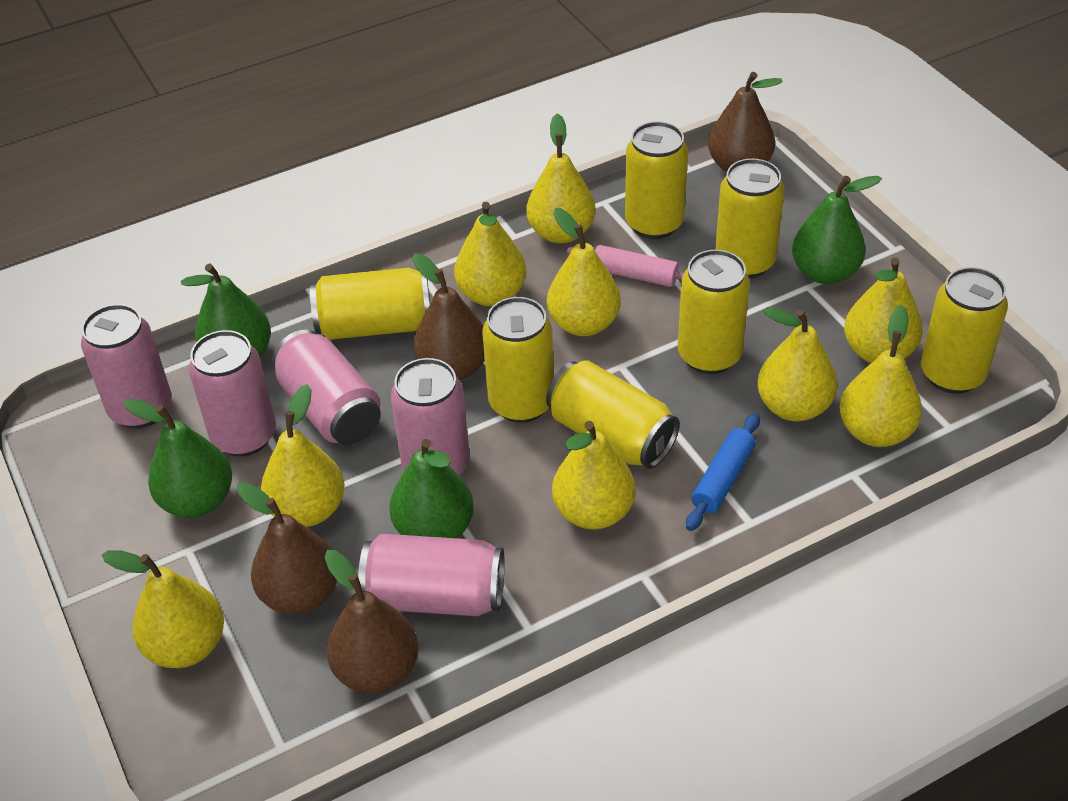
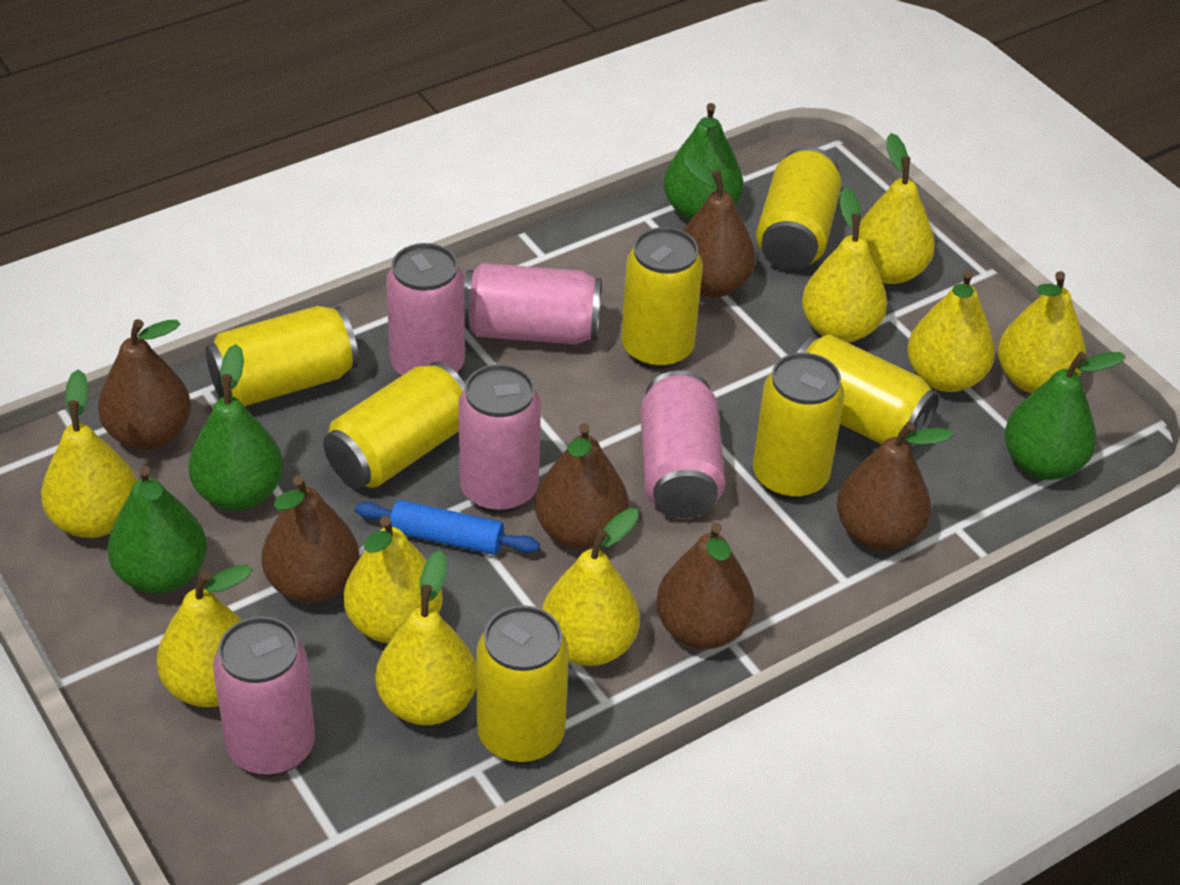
brown pear: 4 -> 6
pink rolling pin: 1 -> 0

